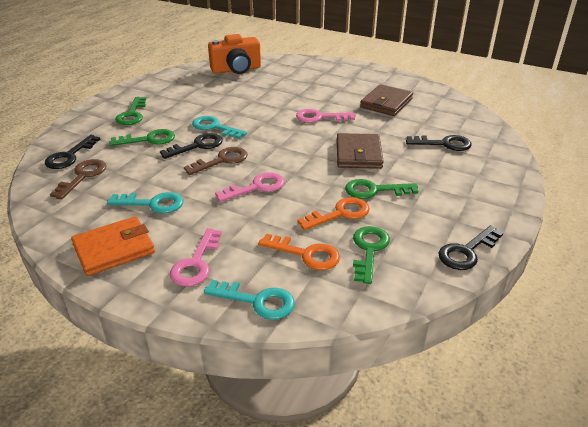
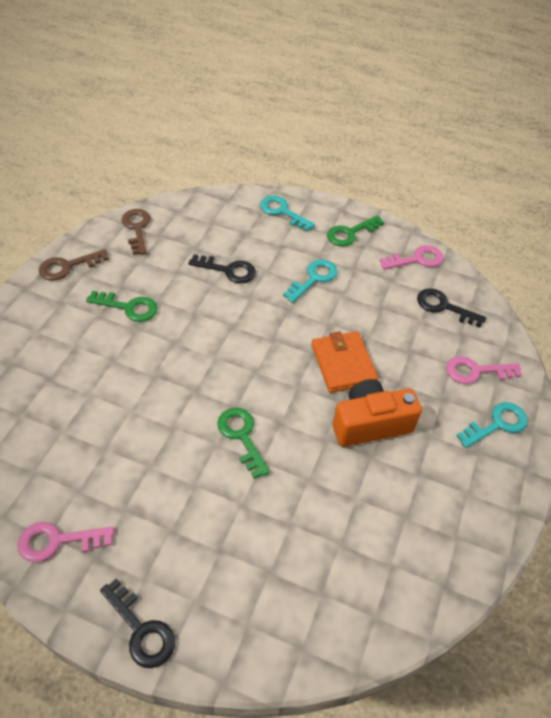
black key: 4 -> 3
brown wallet: 2 -> 0
green key: 4 -> 3
orange key: 2 -> 0

